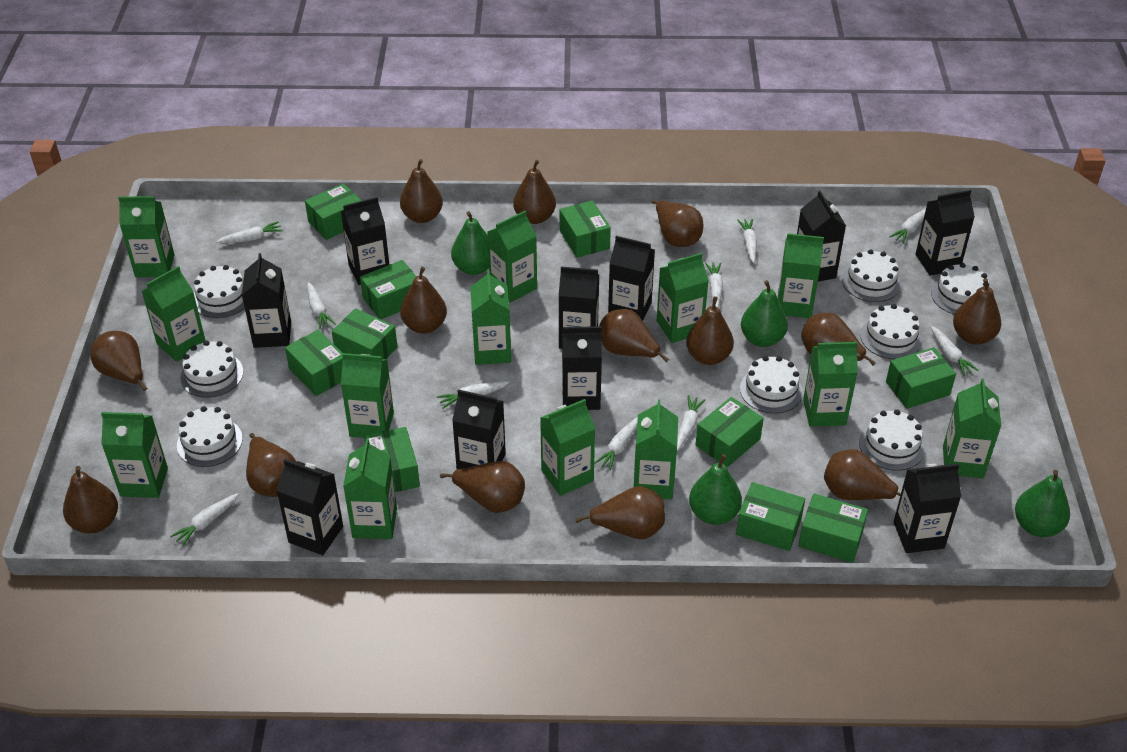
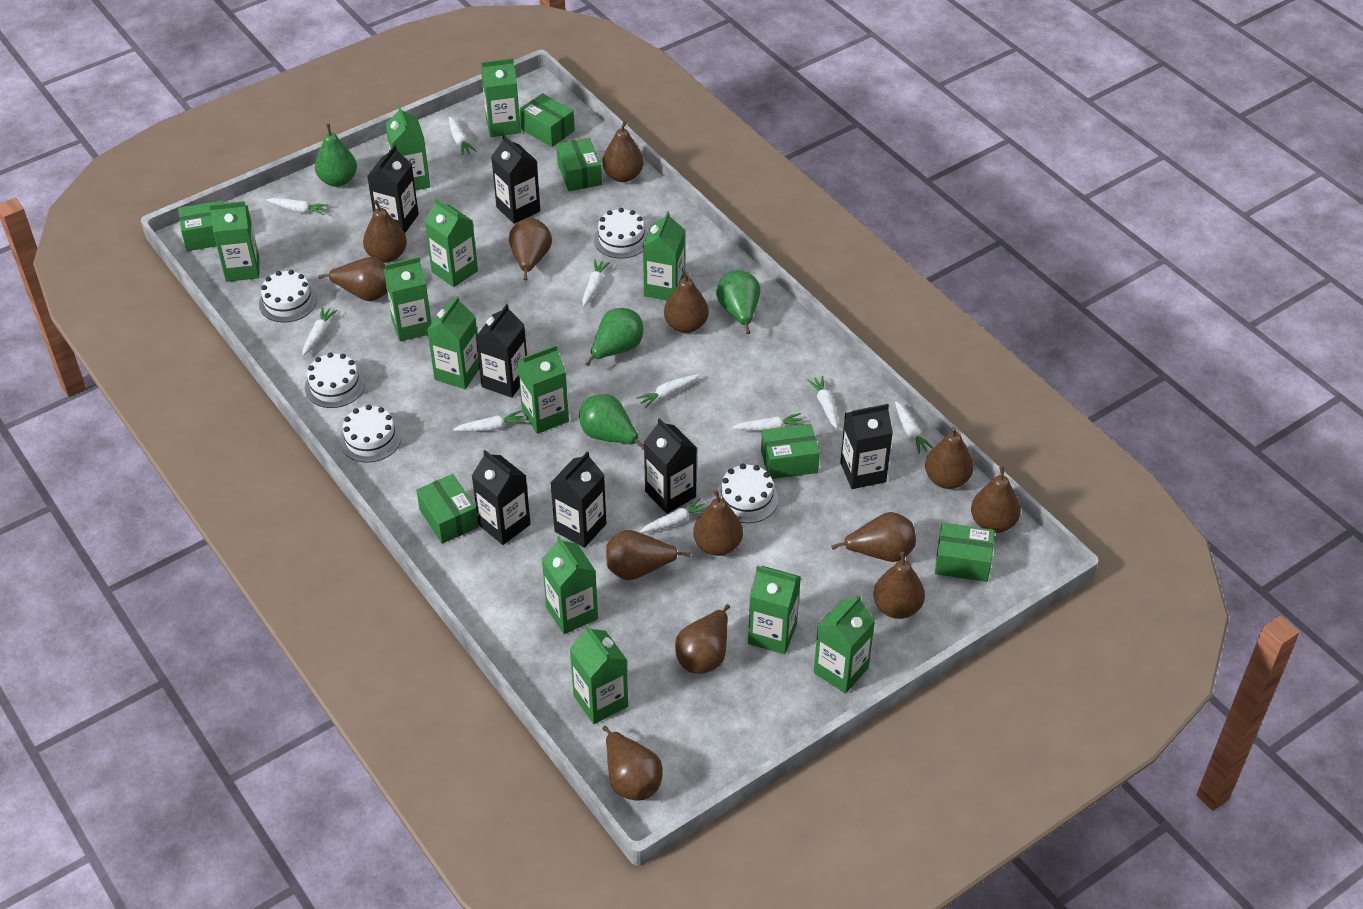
black carton: 10 -> 7
brown pear: 14 -> 13
green box: 10 -> 6
green carton: 13 -> 12
white cake: 8 -> 5

